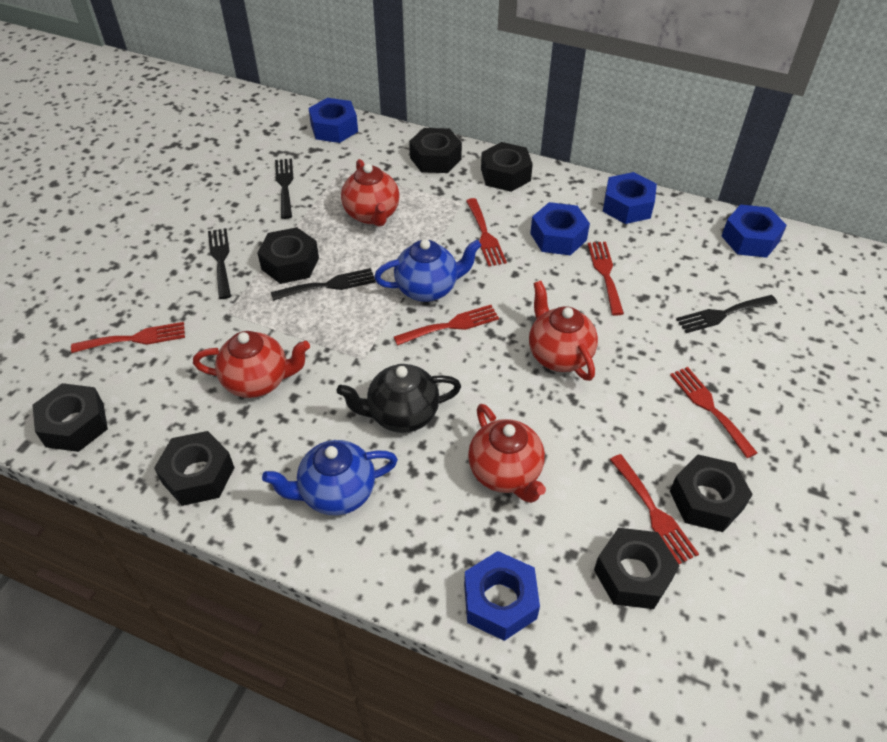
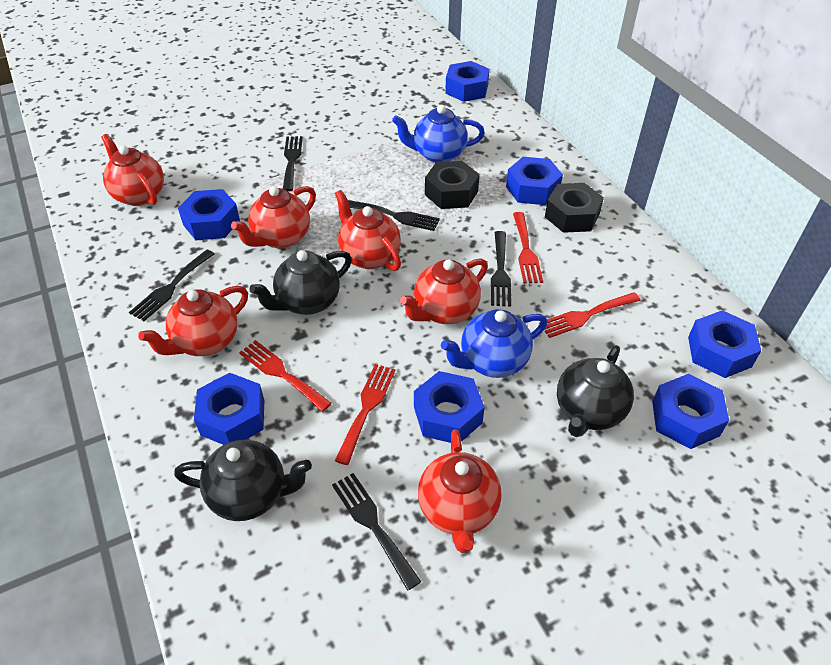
black fork: 4 -> 5
black nut: 7 -> 2
black teapot: 1 -> 3
blue nut: 5 -> 7
red fork: 6 -> 4
red teapot: 4 -> 6

